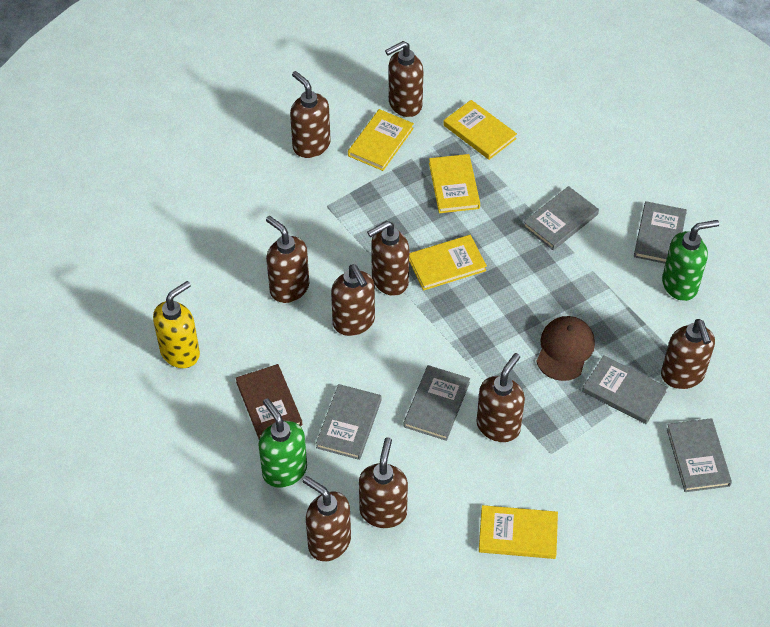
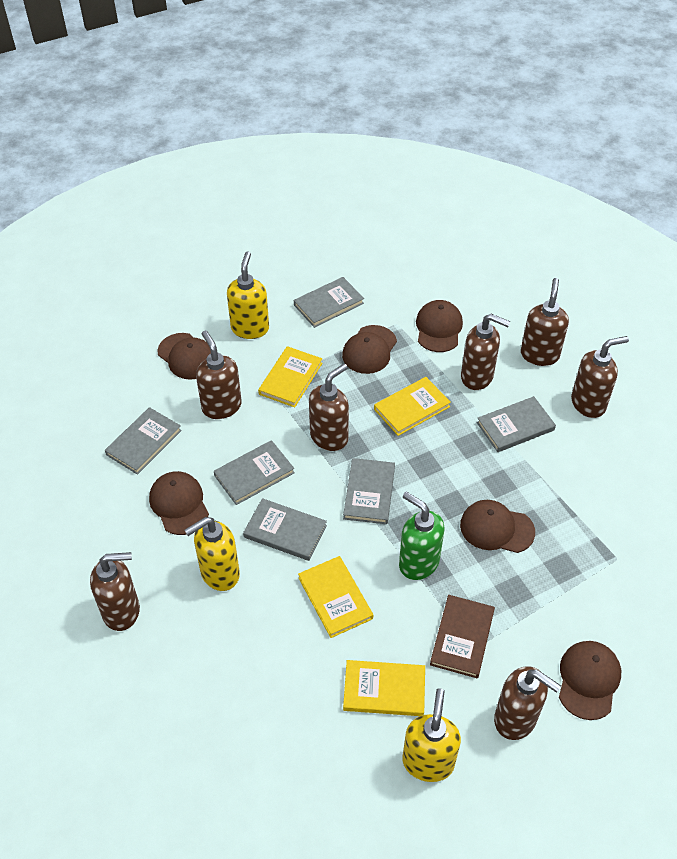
brown cap: 1 -> 6
brown soap dispenser: 9 -> 7
green soap dispenser: 2 -> 1
yellow book: 5 -> 4
yellow soap dispenser: 1 -> 3

